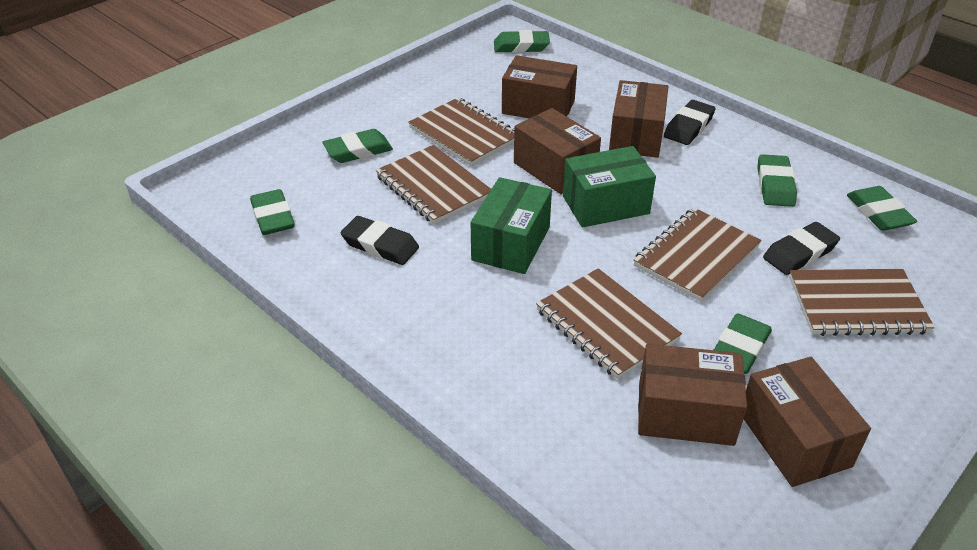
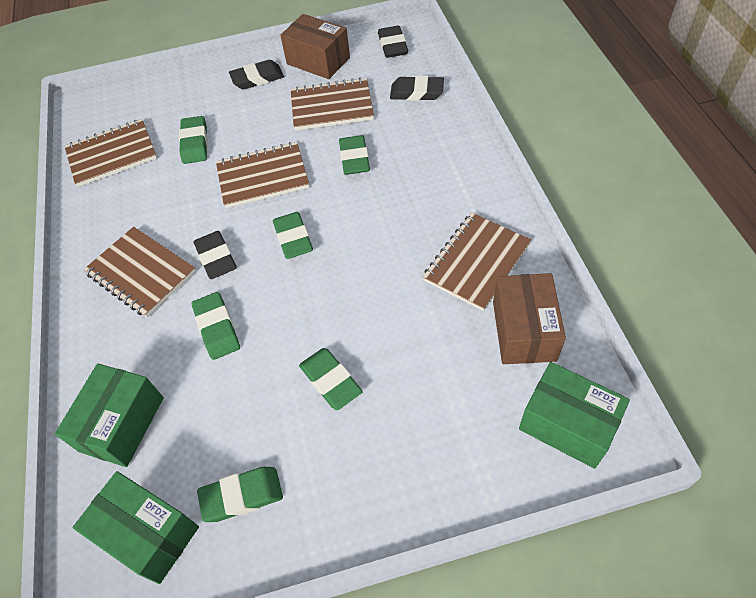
black eraser: 3 -> 4
brown box: 5 -> 2
green box: 2 -> 3

